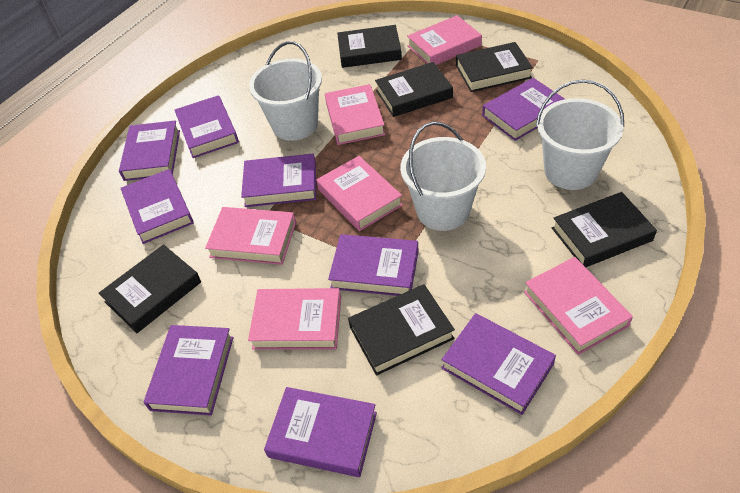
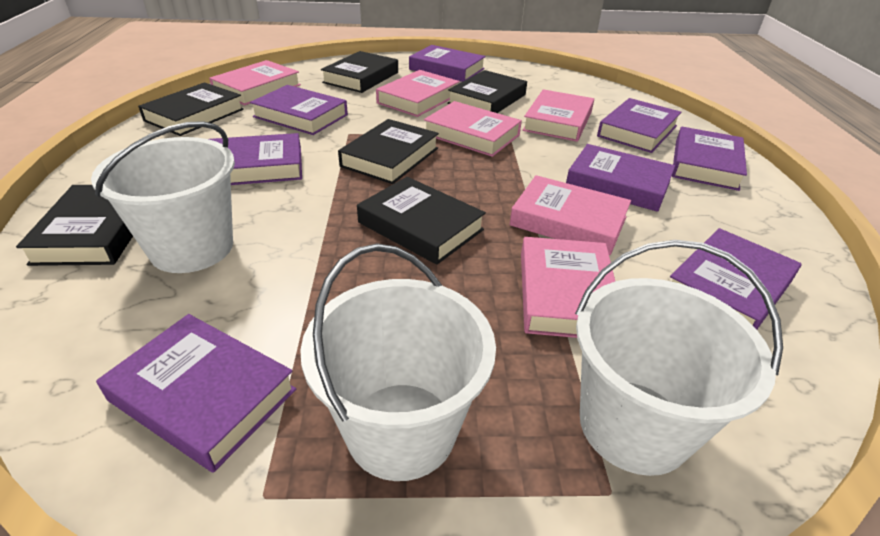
purple book: 9 -> 8

